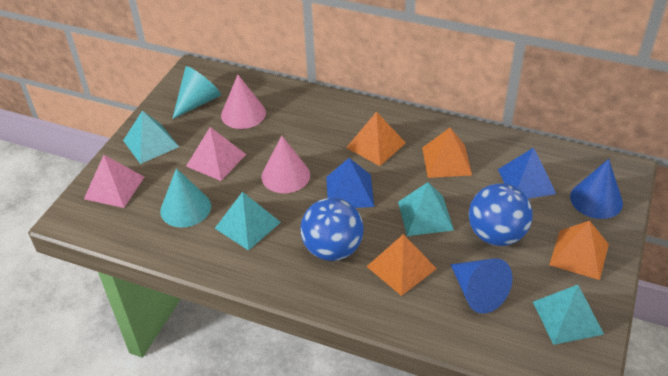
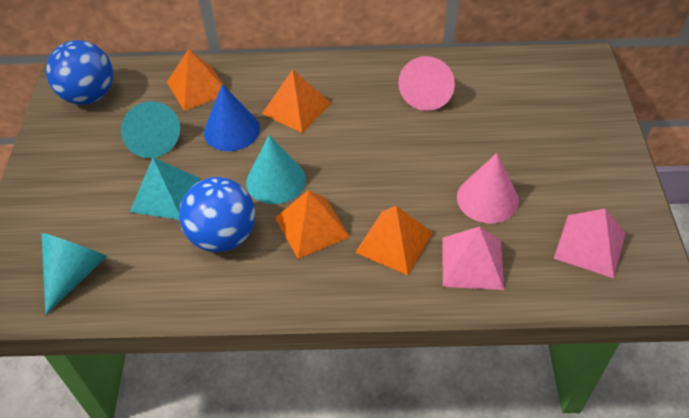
blue cone: 2 -> 1
blue pyramid: 2 -> 0
turquoise cone: 2 -> 3
turquoise pyramid: 4 -> 1

